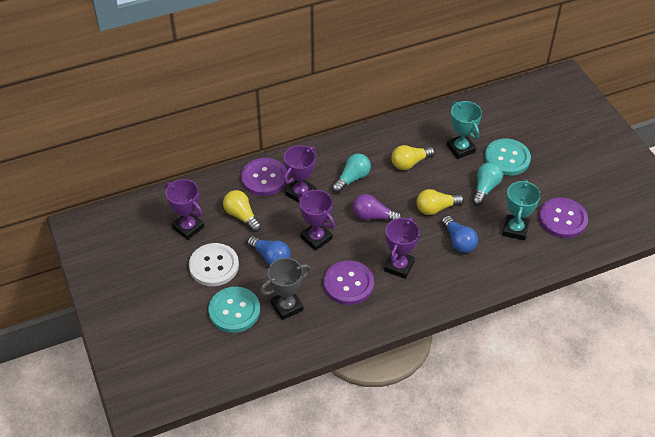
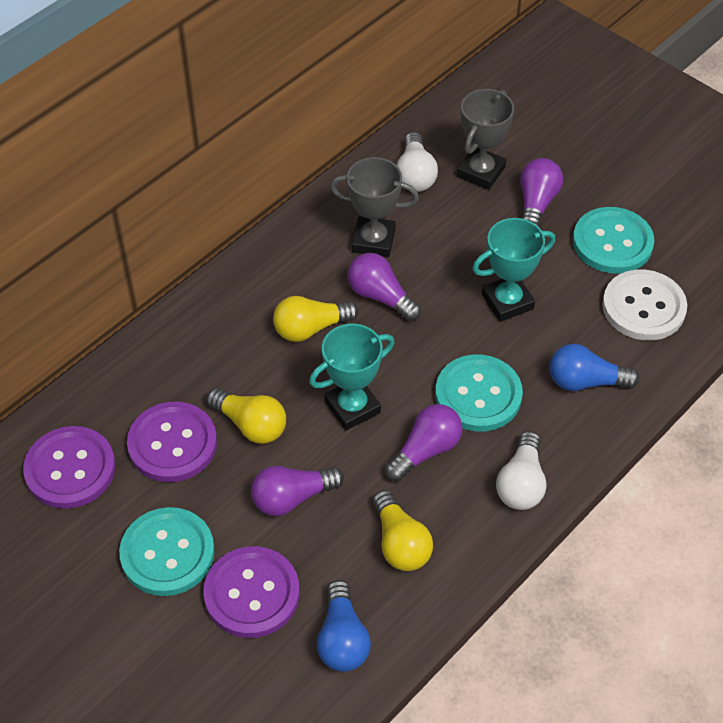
grey trophy: 1 -> 2
purple light bulb: 1 -> 4
purple trophy: 4 -> 0
turquoise button: 2 -> 3
turquoise light bulb: 2 -> 0
white light bulb: 0 -> 2

